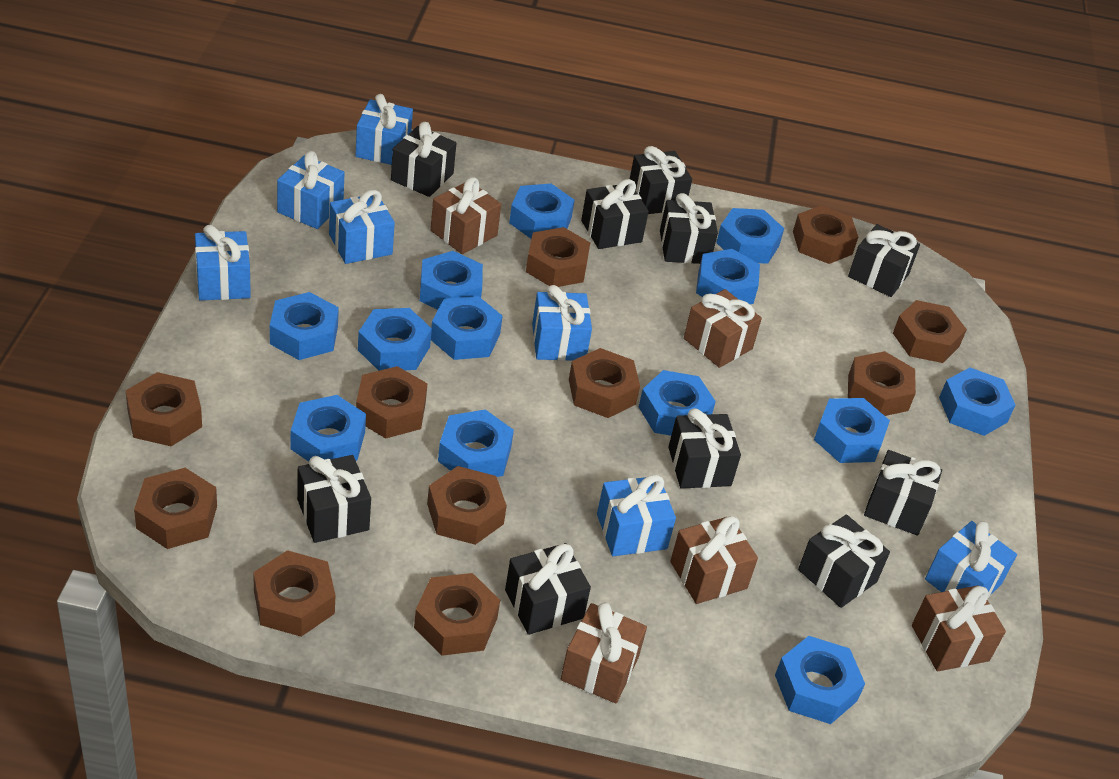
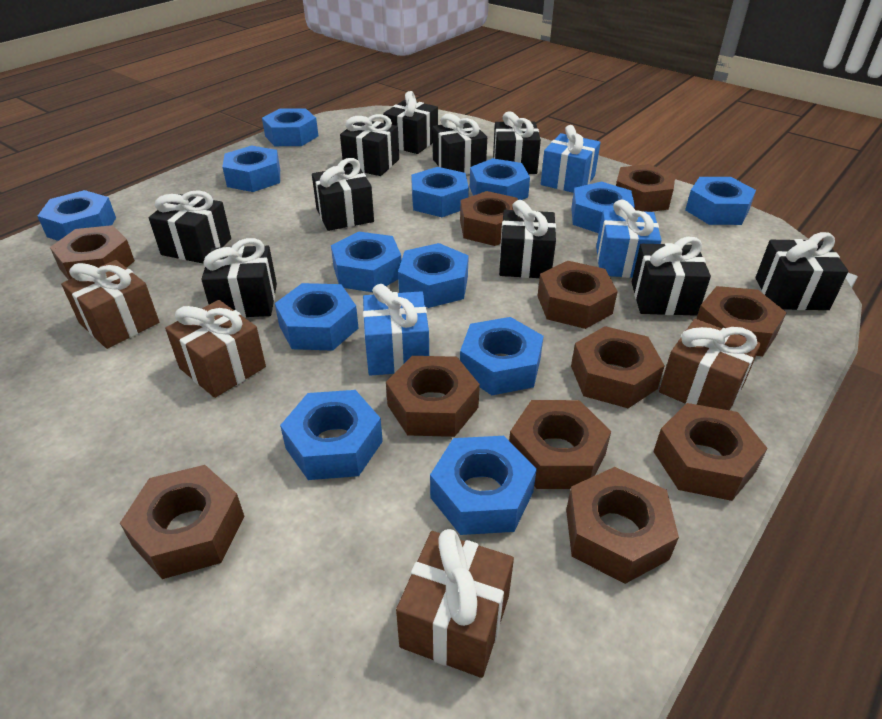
blue gift: 7 -> 3
brown gift: 5 -> 4

